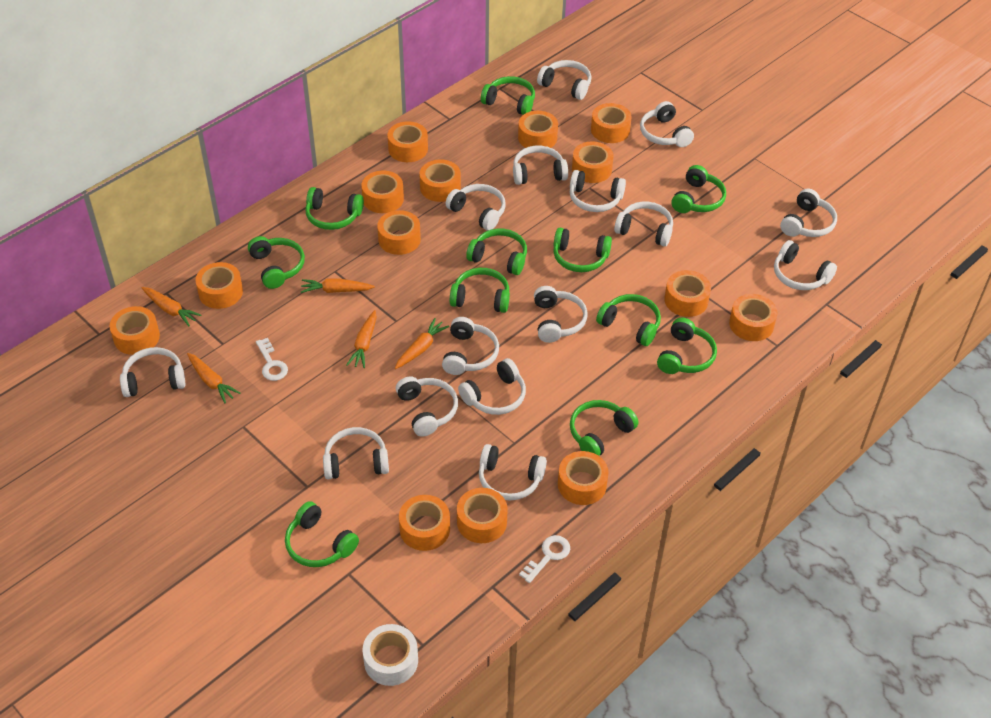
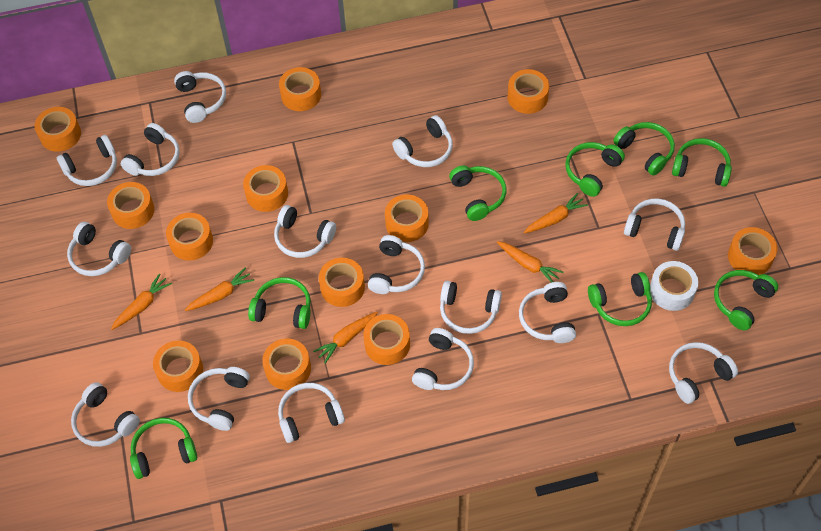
green headphones: 11 -> 8
orange tape: 14 -> 12
white key: 2 -> 0

